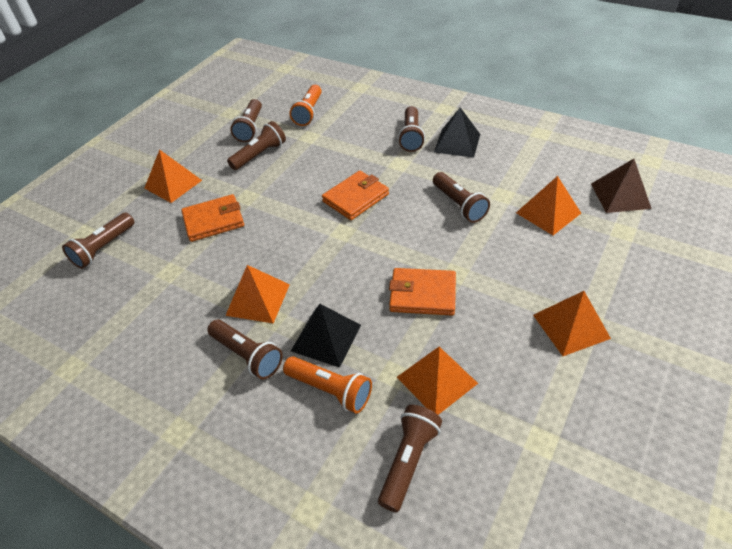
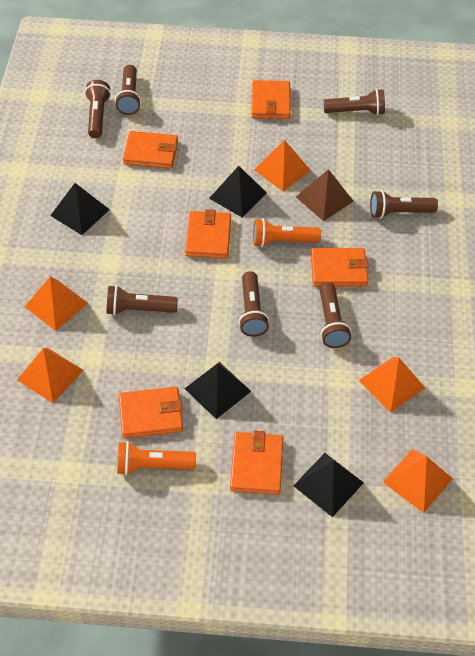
black pyramid: 2 -> 4
orange wallet: 3 -> 6

